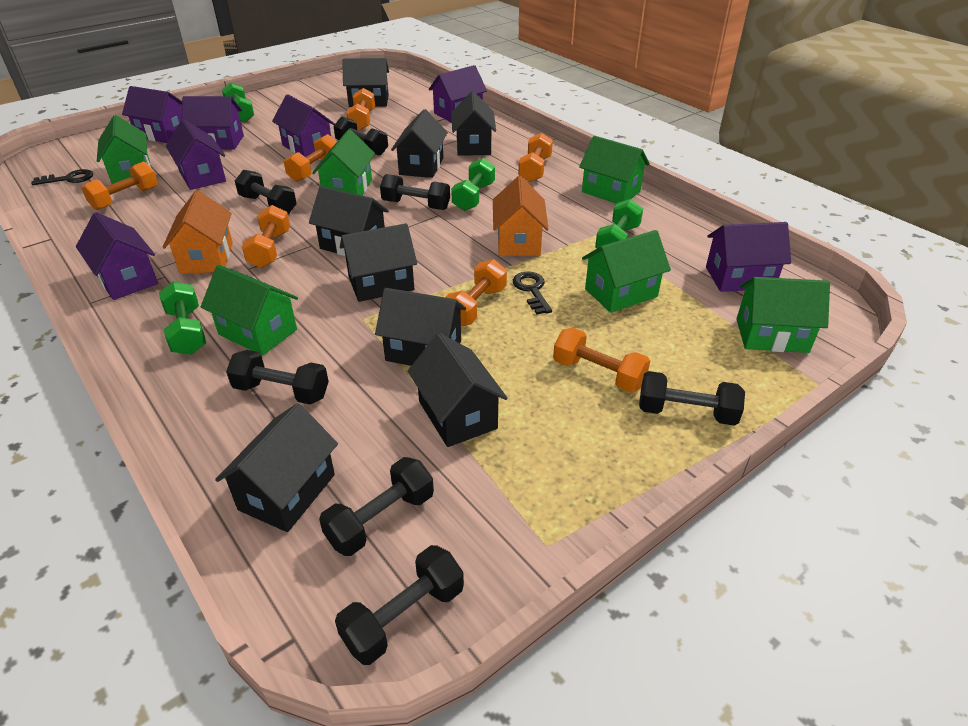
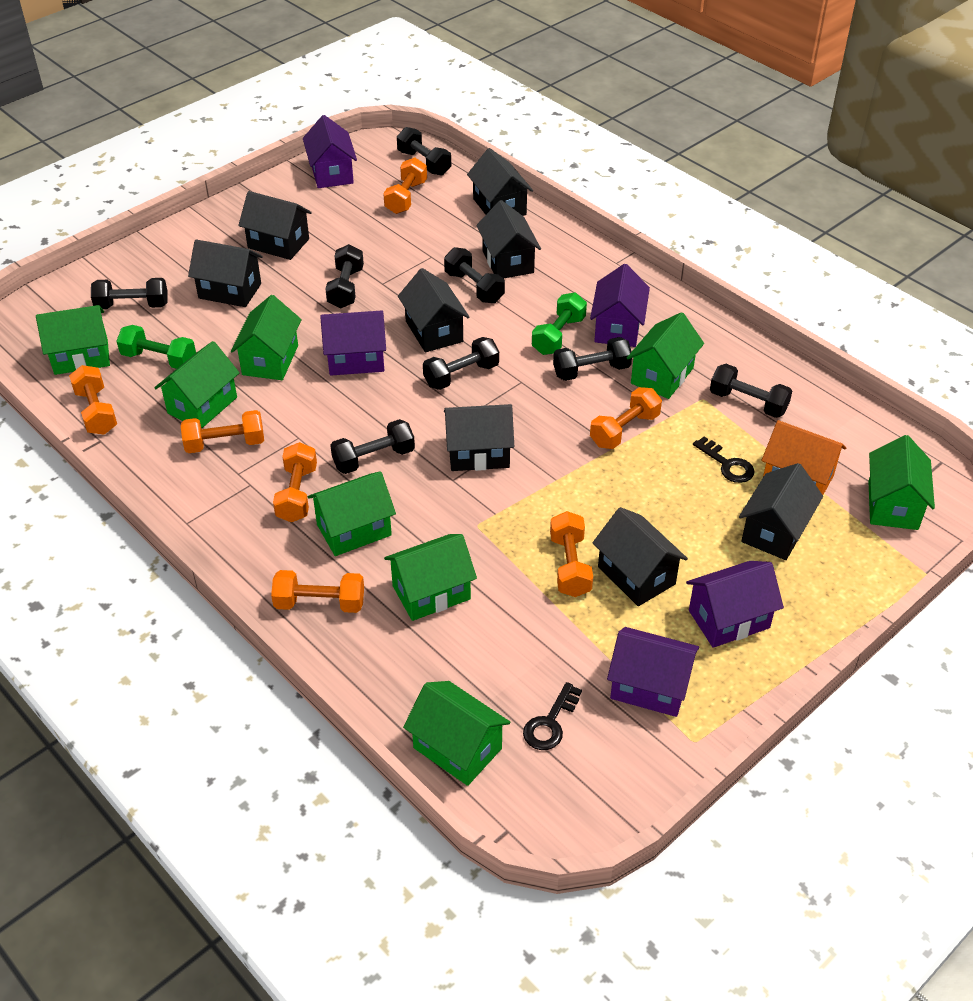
black dumbbell: 7 -> 8
green dumbbell: 4 -> 2
green house: 6 -> 8
orange house: 2 -> 1
purple house: 7 -> 5

